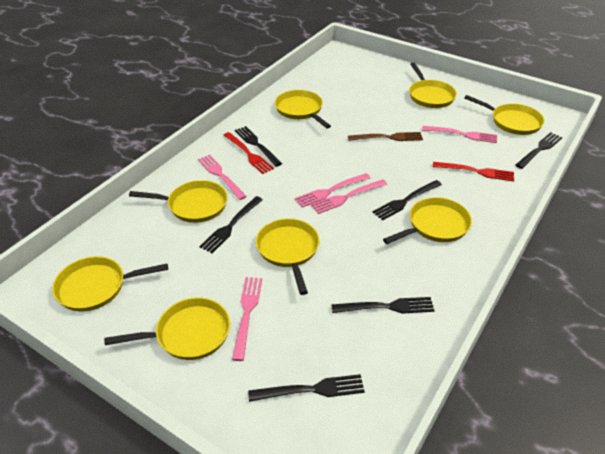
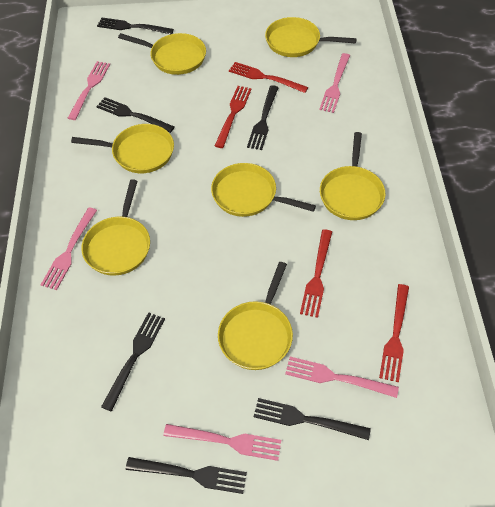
brown fork: 1 -> 0
red fork: 2 -> 4
yellow pan: 8 -> 7

